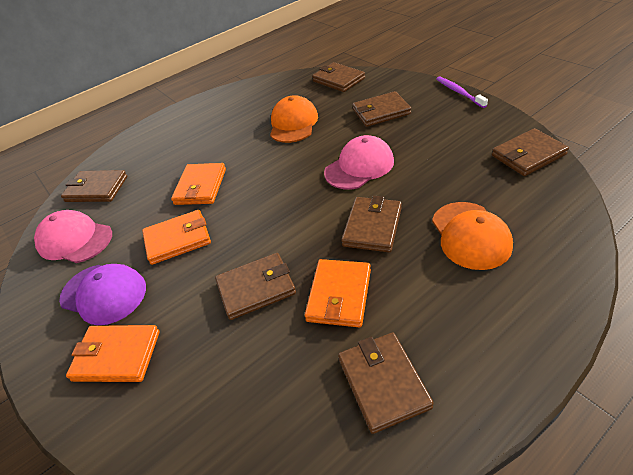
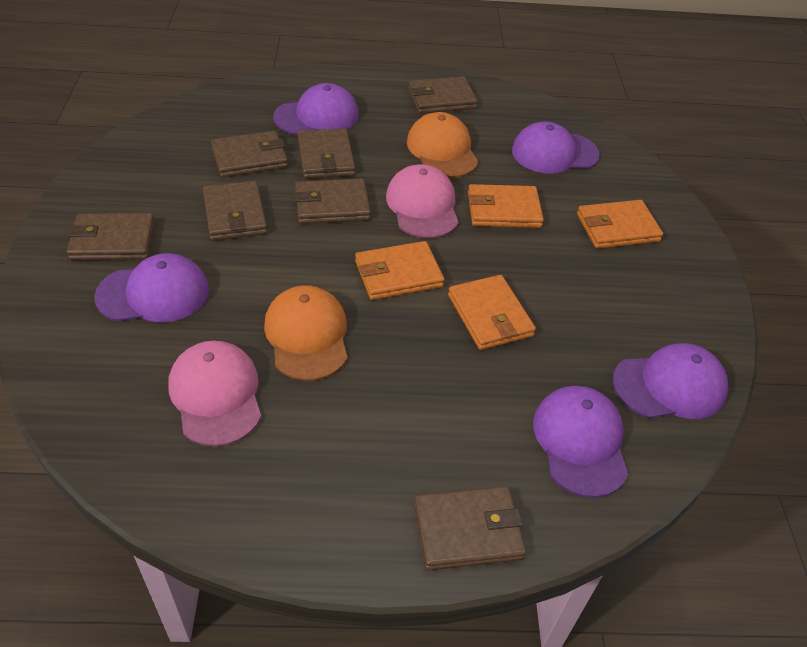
purple cap: 1 -> 5
purple toothbrush: 1 -> 0

